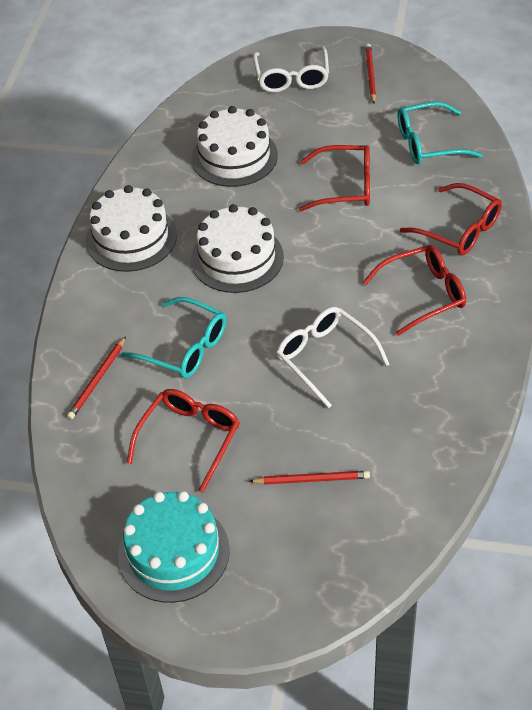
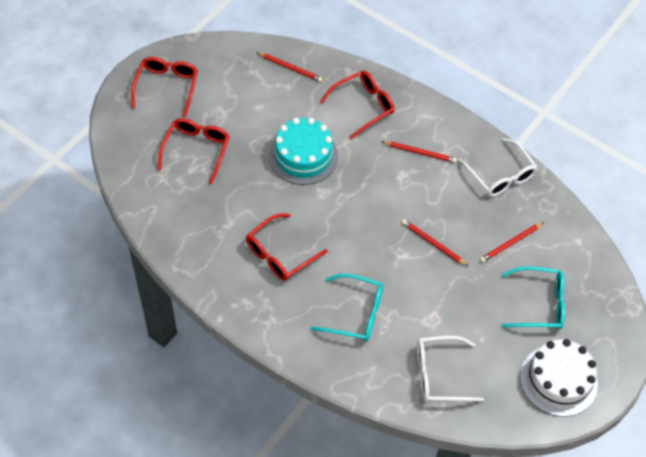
red pencil: 3 -> 4
white cake: 3 -> 1

